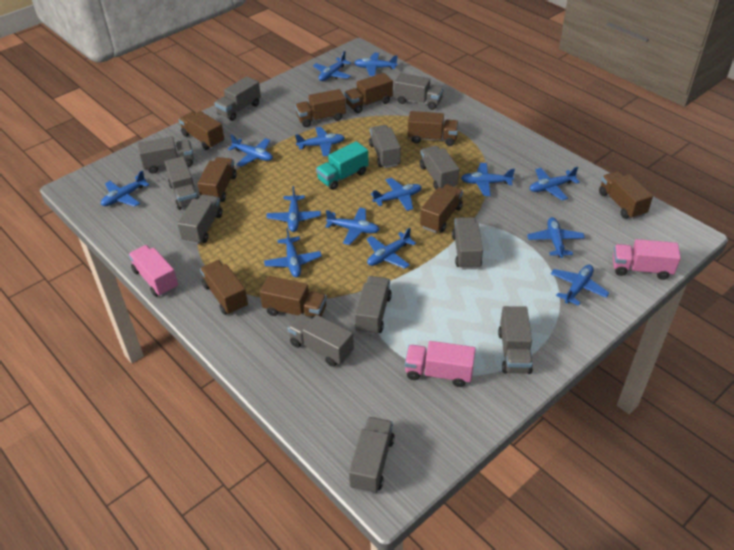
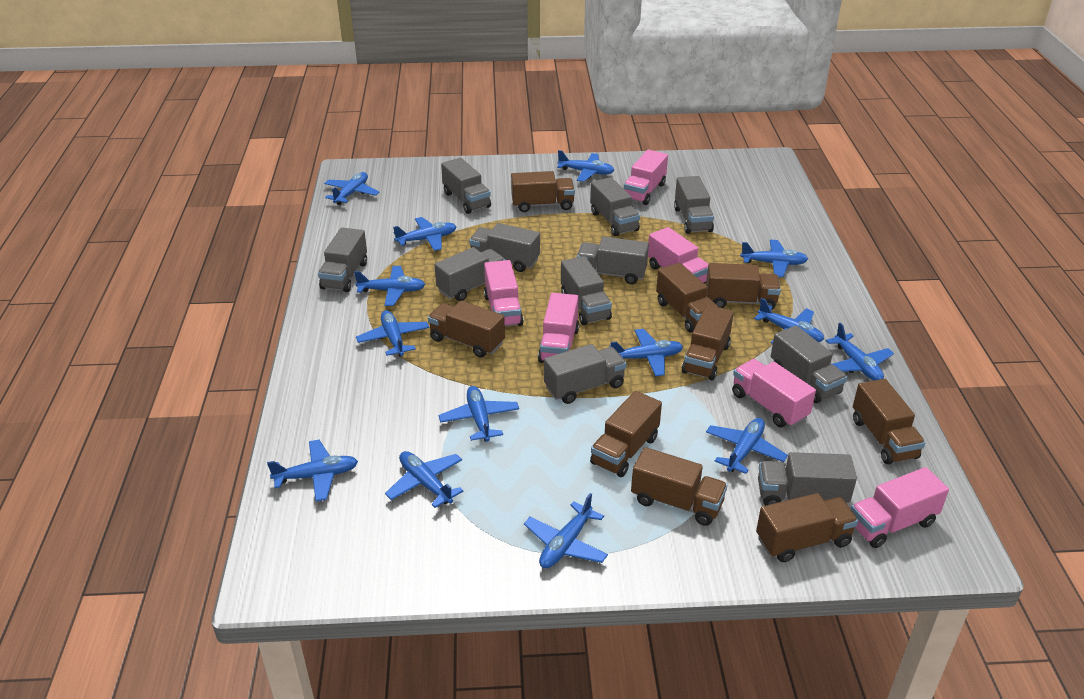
grey truck: 12 -> 11
pink truck: 3 -> 6
turquoise truck: 1 -> 0

